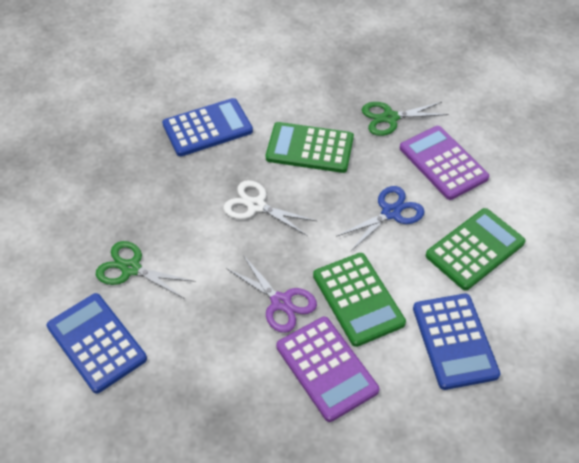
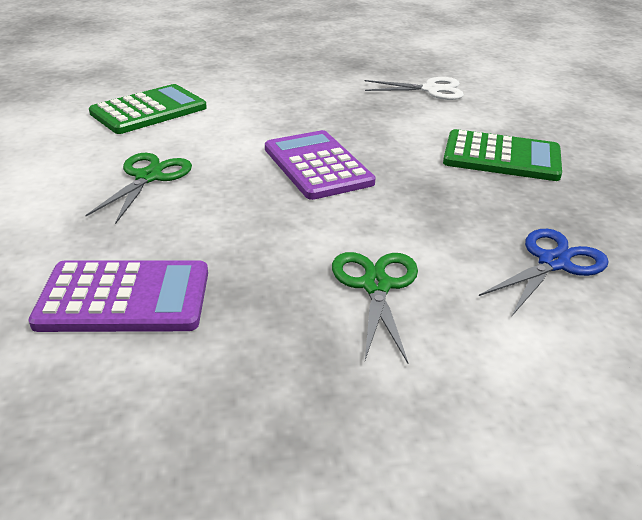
blue calculator: 3 -> 0
green calculator: 3 -> 2
purple scissors: 1 -> 0

